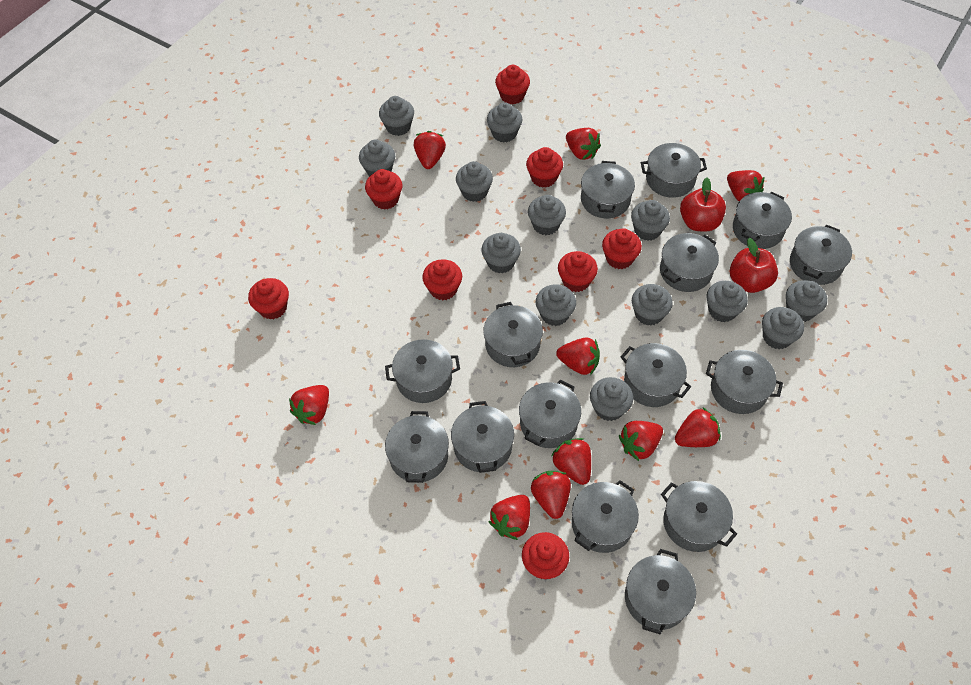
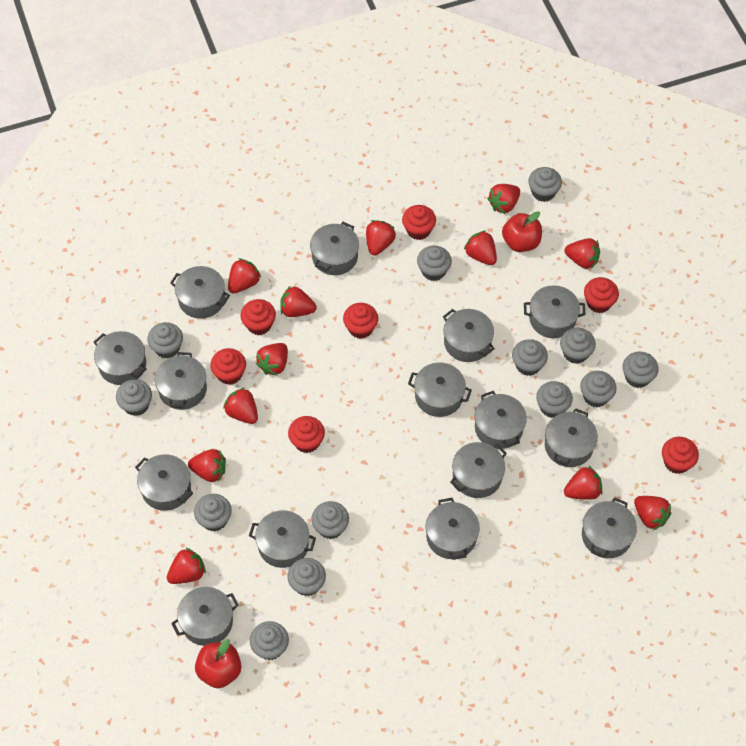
red cupcake: 8 -> 7
red strawberry: 10 -> 12

